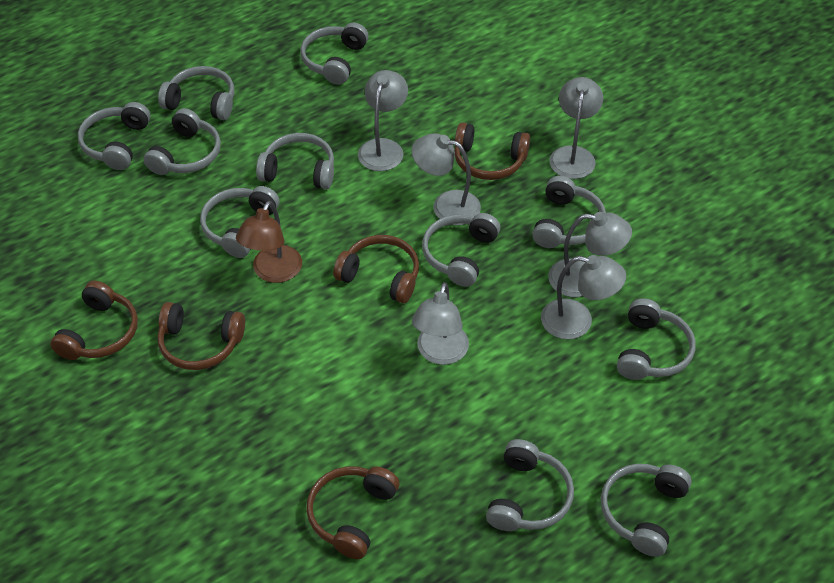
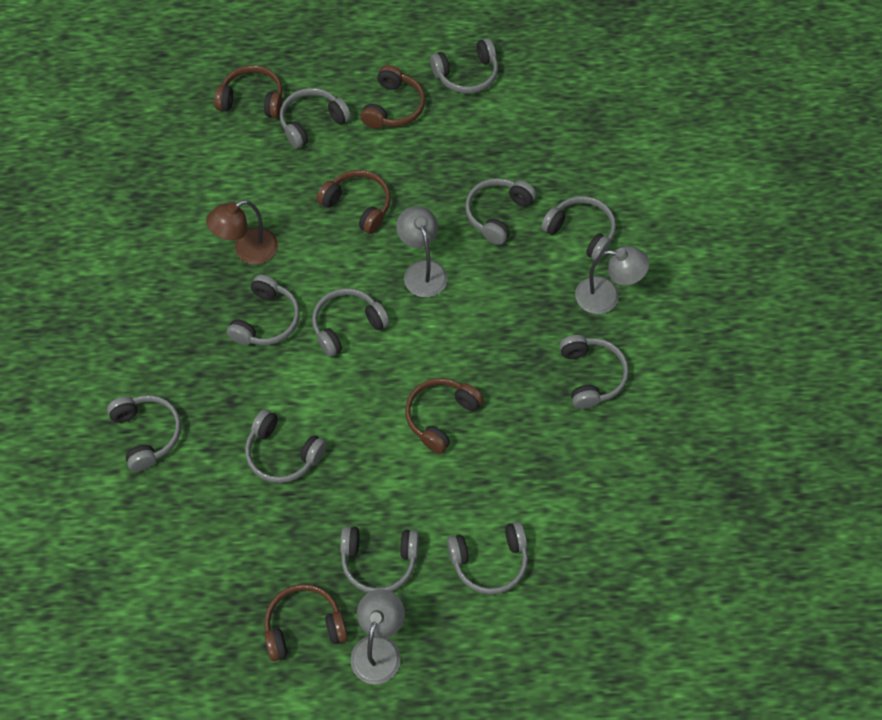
grey lamp: 6 -> 3

